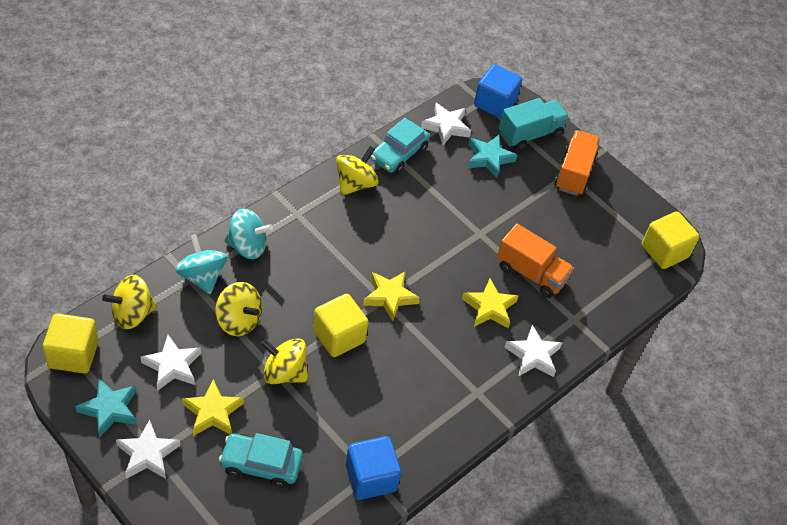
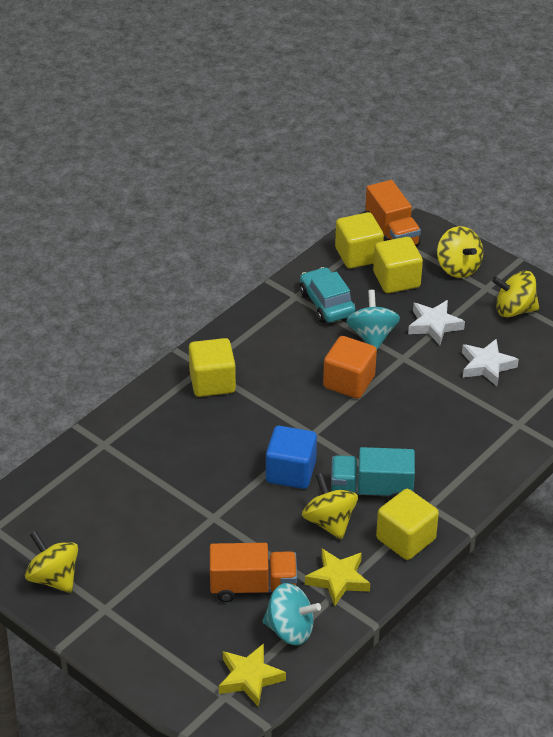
blue cube: 2 -> 1
orange cube: 0 -> 1
turquoise car: 2 -> 1
turquoise star: 2 -> 0
white star: 4 -> 2
yellow cube: 3 -> 4
yellow star: 3 -> 2

